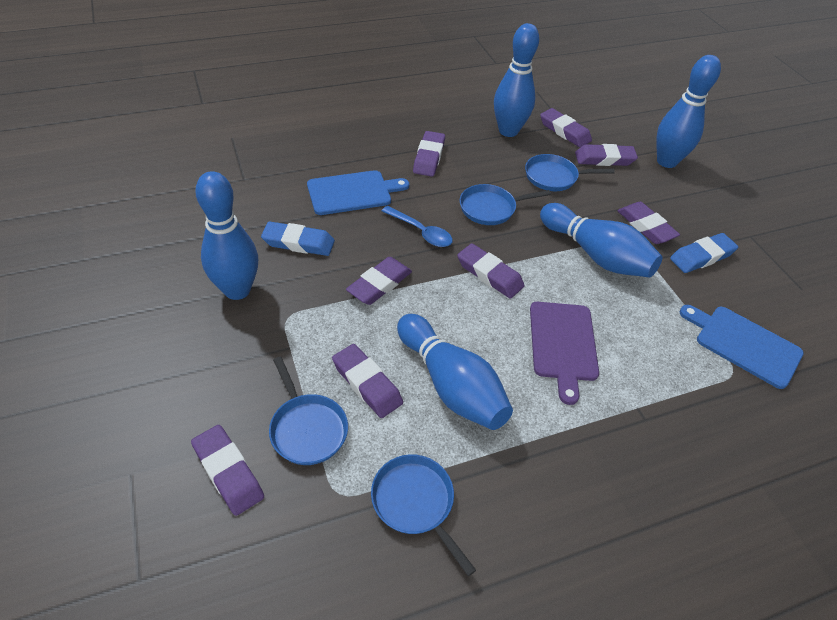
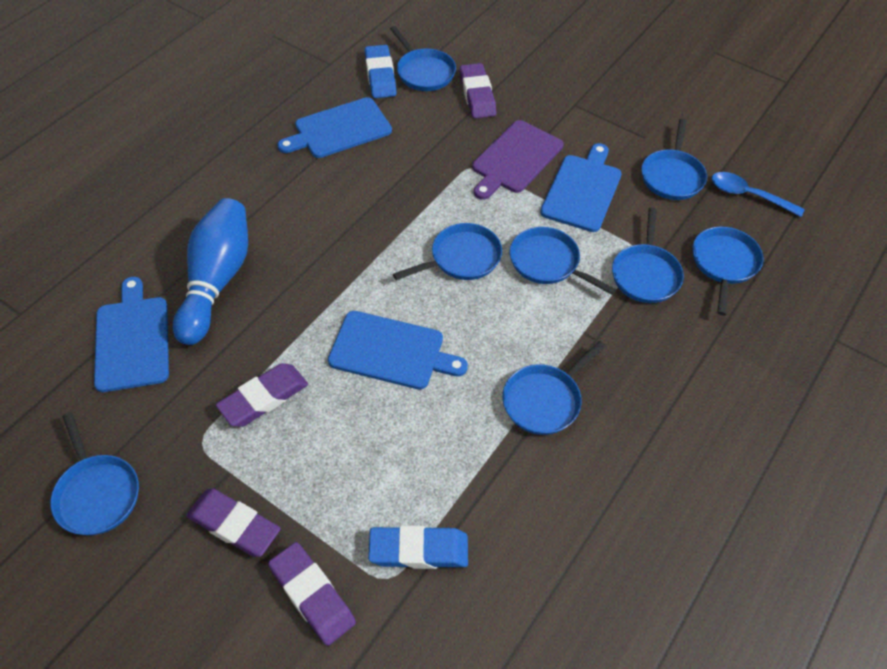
blue bowling pin: 5 -> 1
blue cutting board: 2 -> 4
blue pan: 4 -> 8
purple eraser: 8 -> 4

